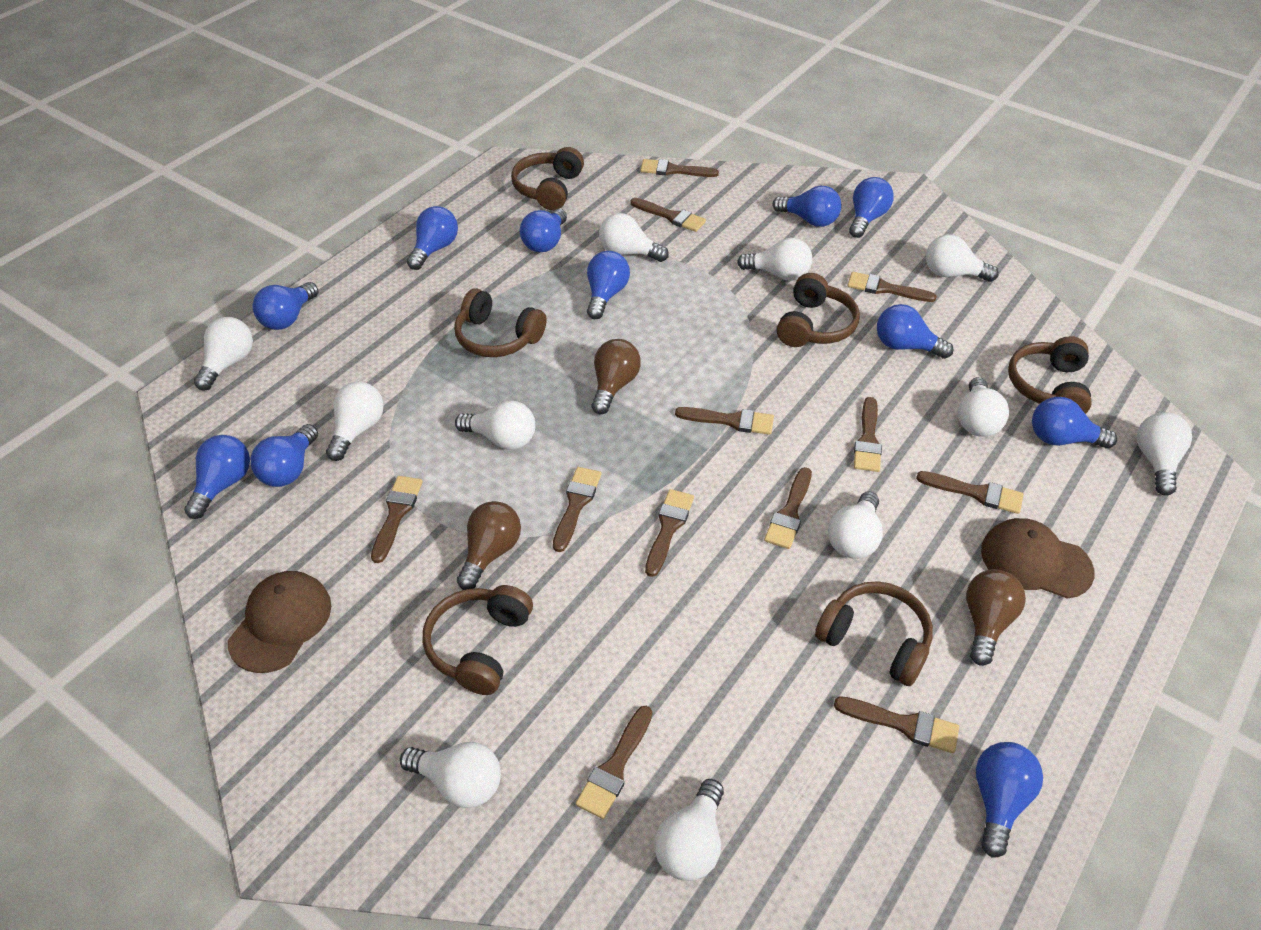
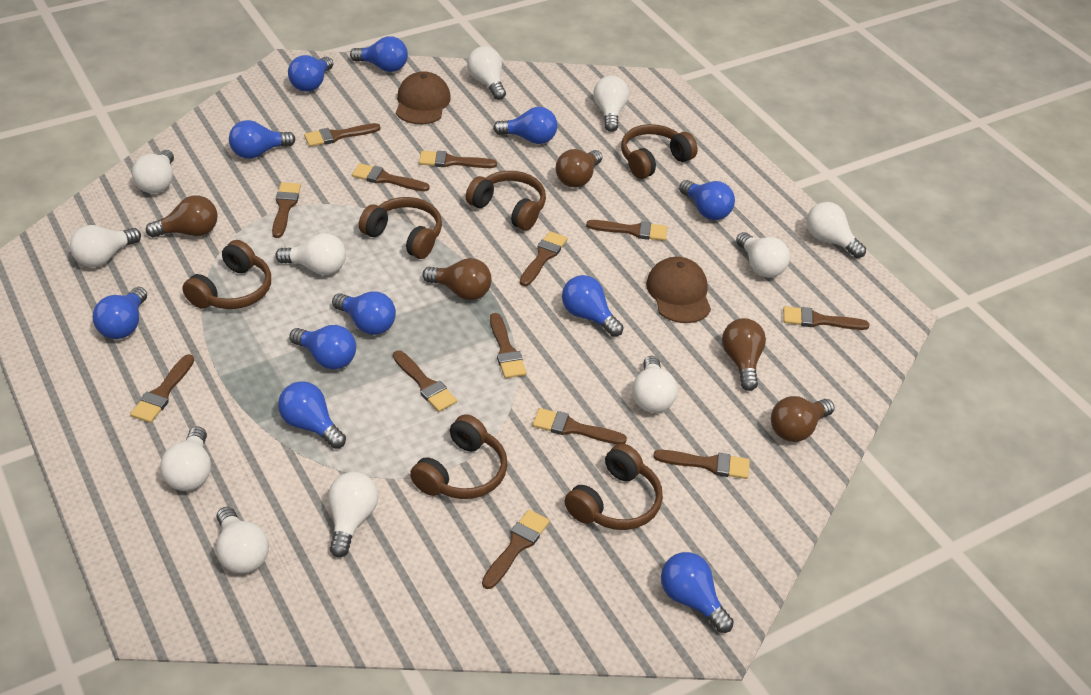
brown brush: 12 -> 13
brown light bulb: 3 -> 5

